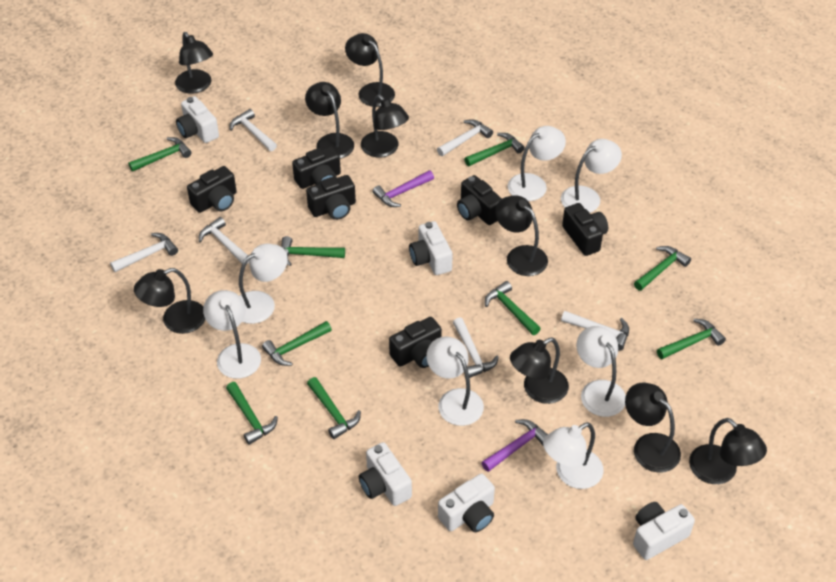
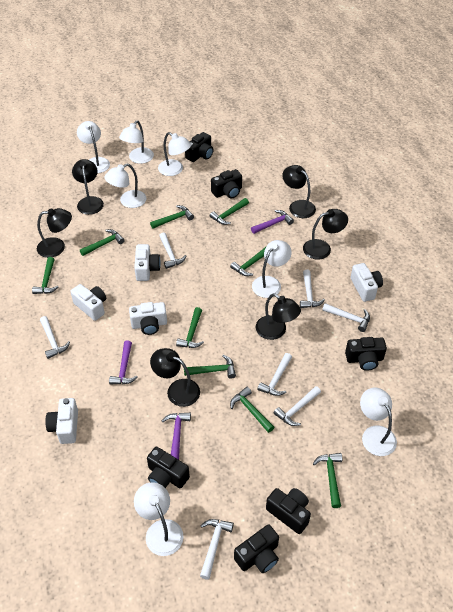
black lamp: 9 -> 6
purple hammer: 2 -> 3
white hammer: 6 -> 7

